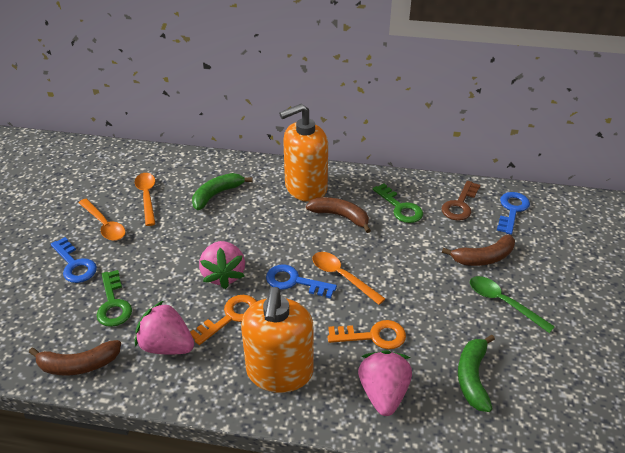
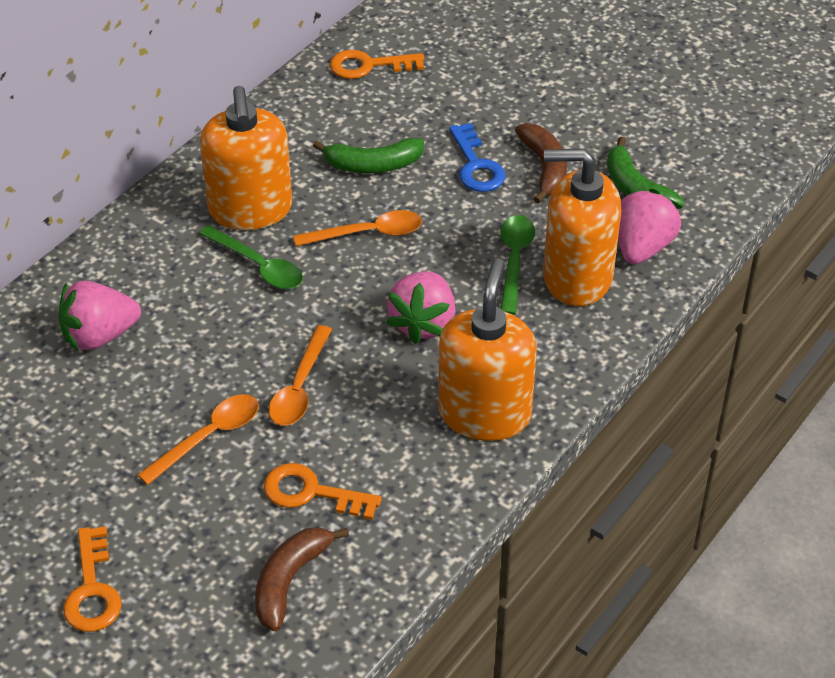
blue key: 3 -> 1
brown banana: 3 -> 2
brown key: 1 -> 0
green key: 2 -> 0
green spoon: 1 -> 2
orange key: 2 -> 3
orange soap dispenser: 2 -> 3

